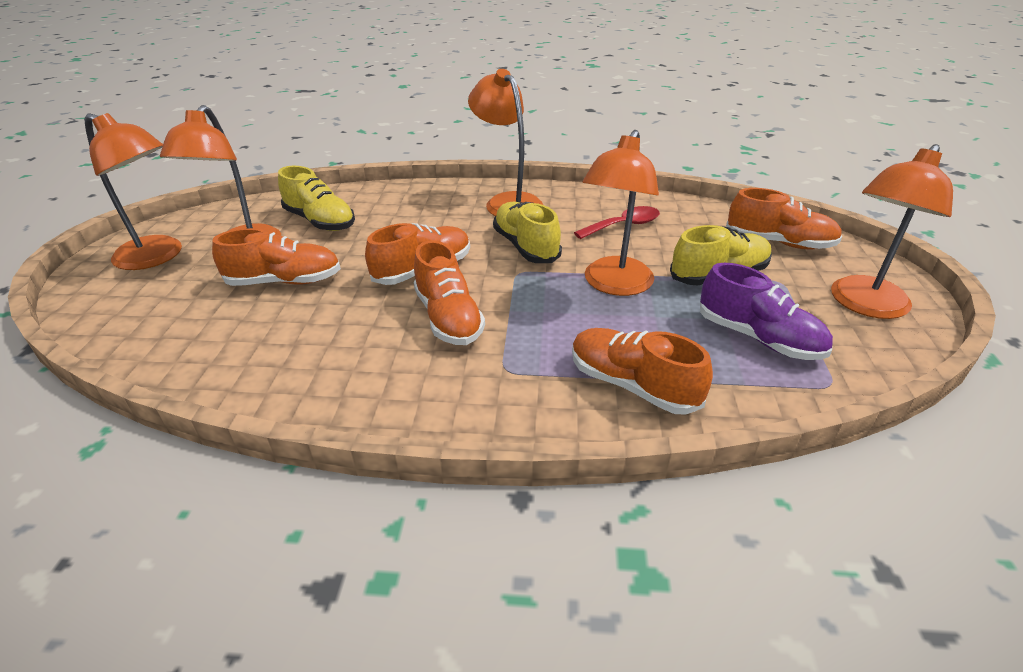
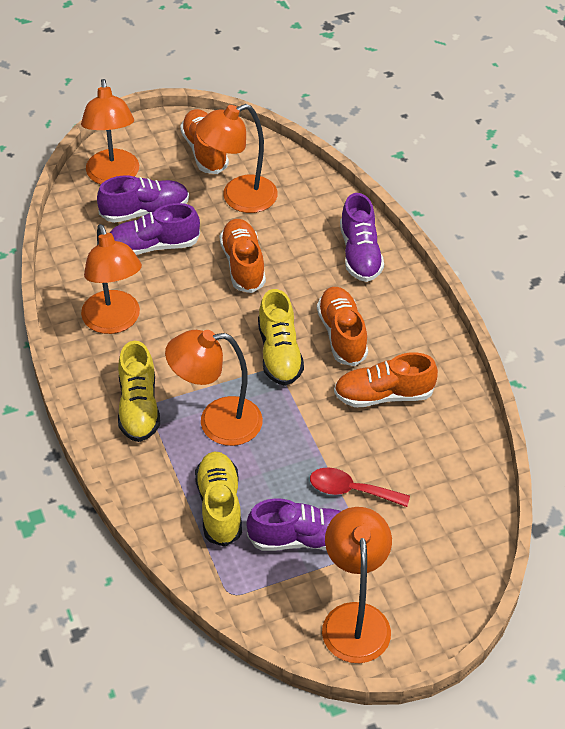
orange shoe: 5 -> 4
purple shoe: 1 -> 4

